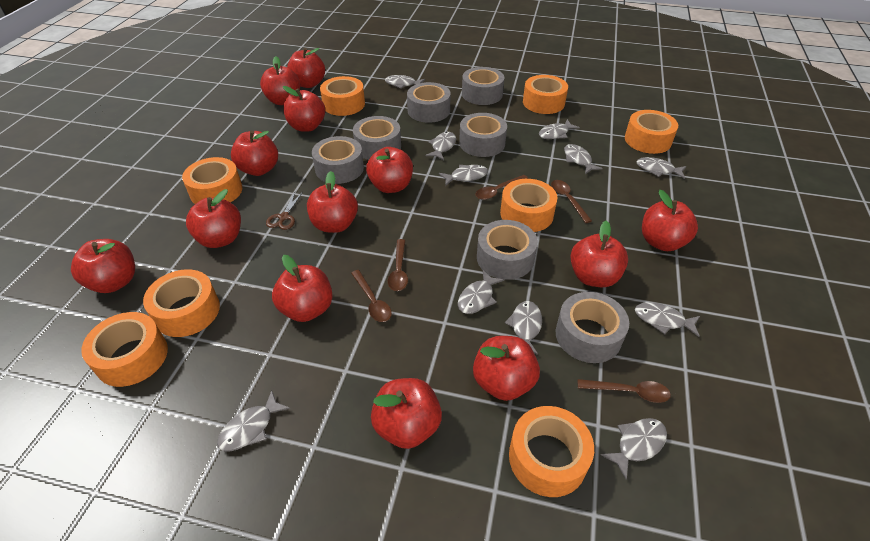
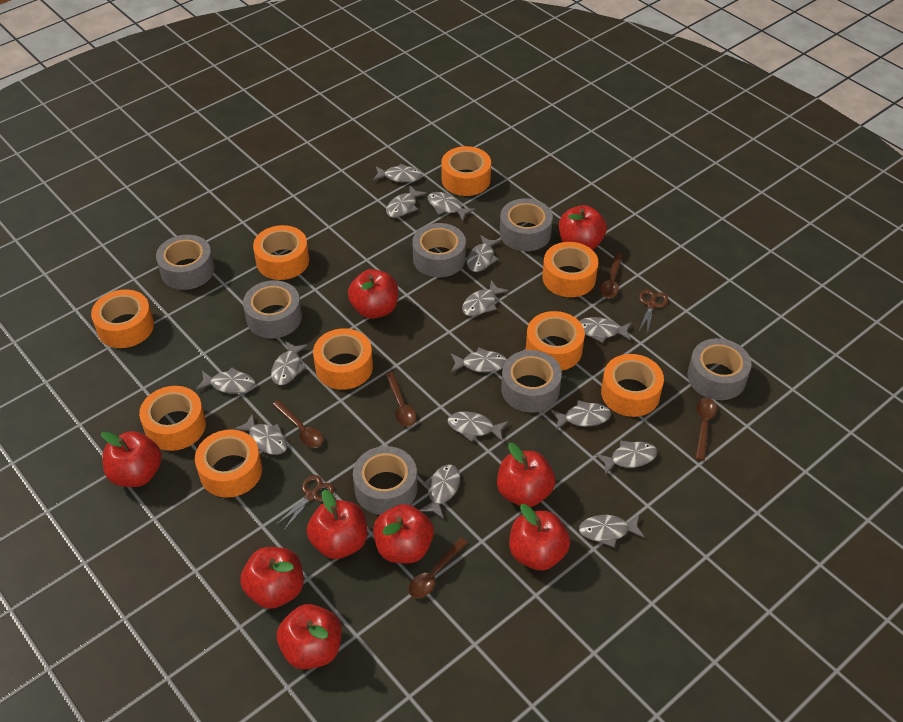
brown scissors: 1 -> 2
grey fish: 11 -> 15
orange tape: 8 -> 9
red apple: 13 -> 9

